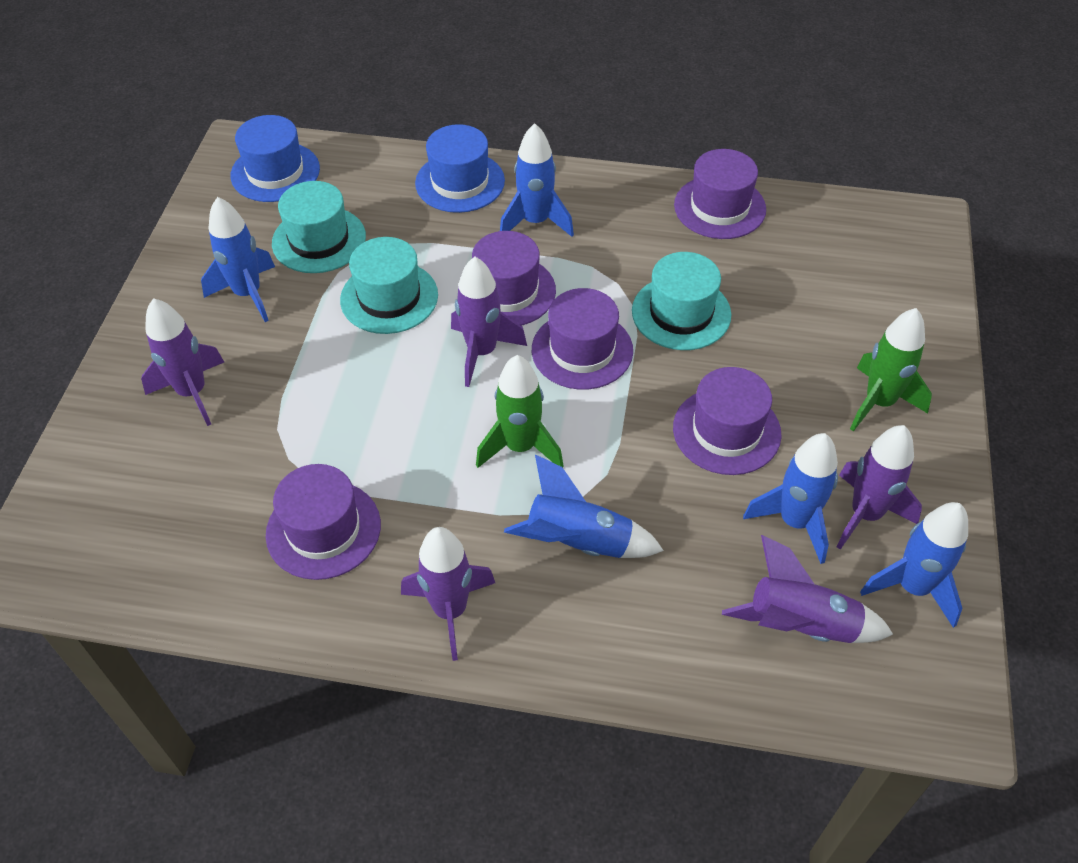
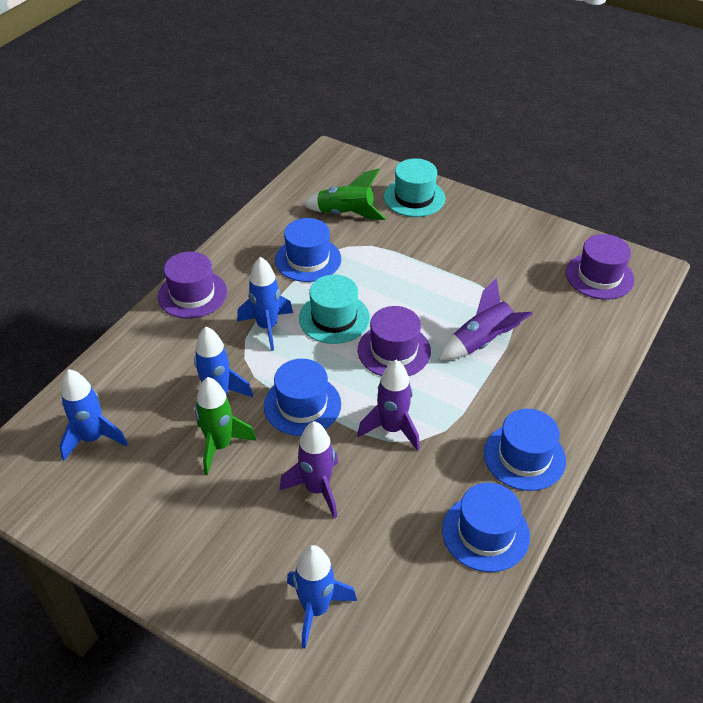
blue hat: 2 -> 4
blue rocket: 5 -> 4
purple hat: 5 -> 3
purple rocket: 5 -> 3
turquoise hat: 3 -> 2

